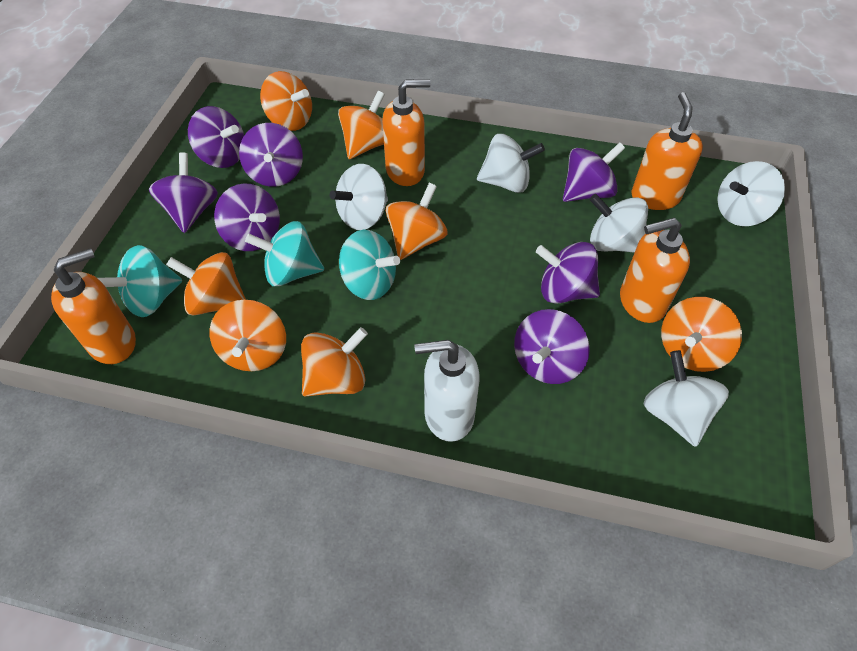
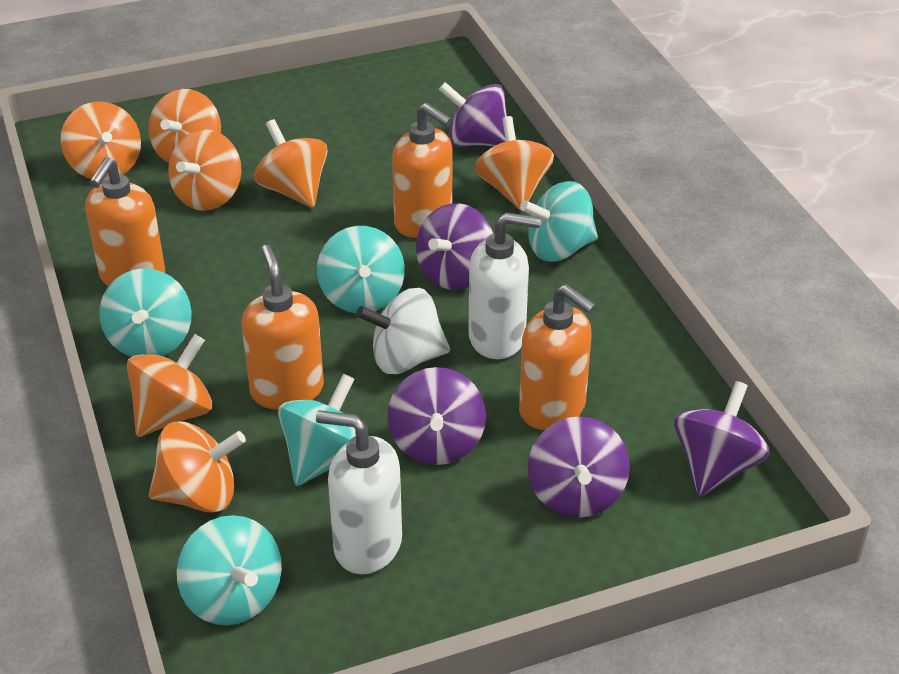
purple spinning top: 7 -> 5
turquoise spinning top: 3 -> 5
white soap dispenser: 1 -> 2
white spinning top: 5 -> 1

